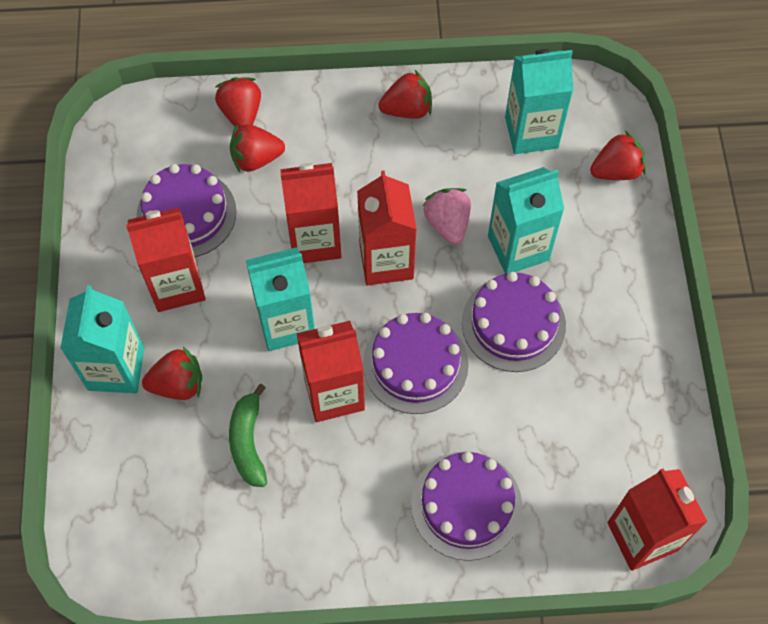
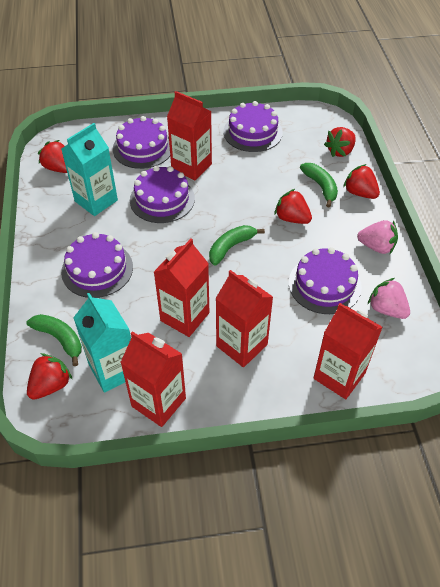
green banana: 1 -> 3
pink strawberry: 1 -> 2
purple cake: 4 -> 5
turquoise carton: 4 -> 2

